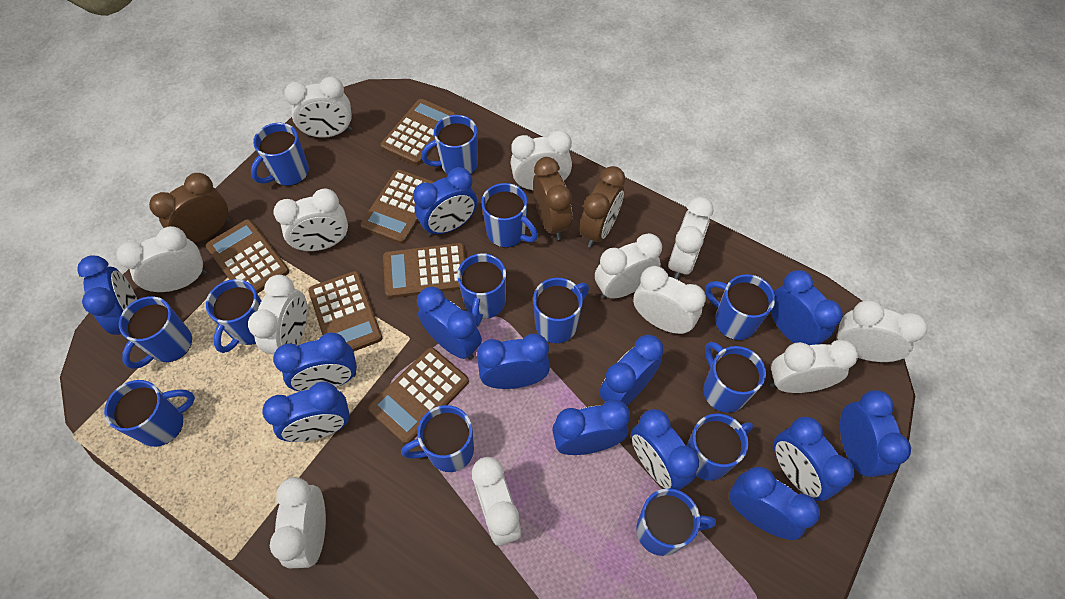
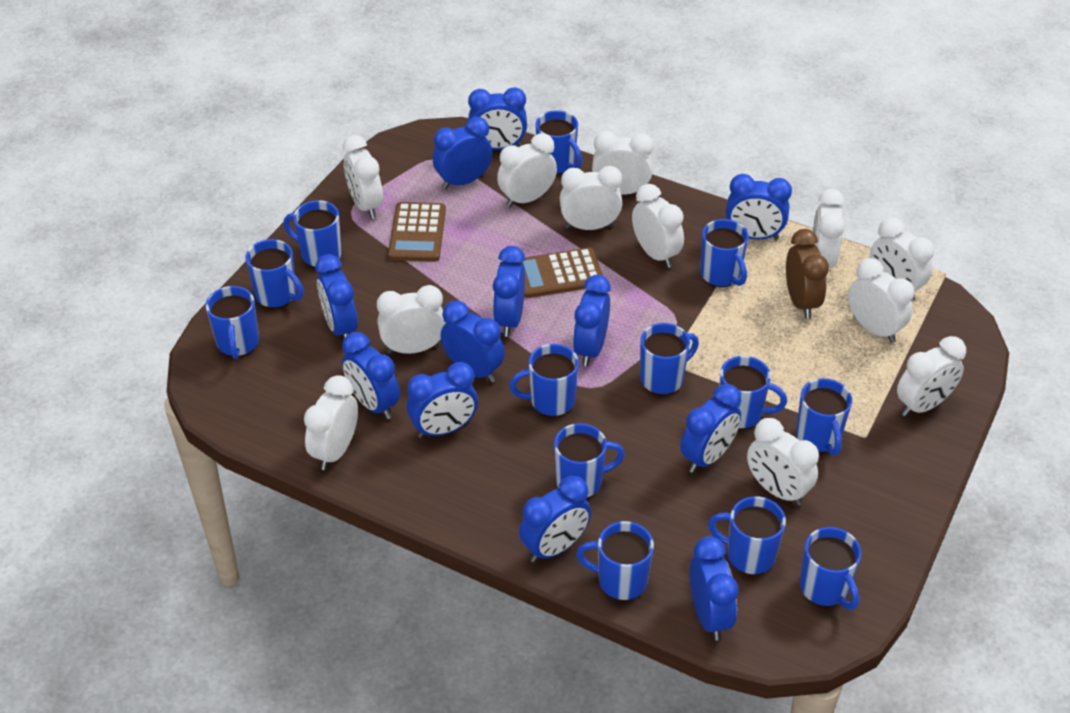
blue clock: 13 -> 12
brown calculator: 6 -> 2
brown clock: 3 -> 1

